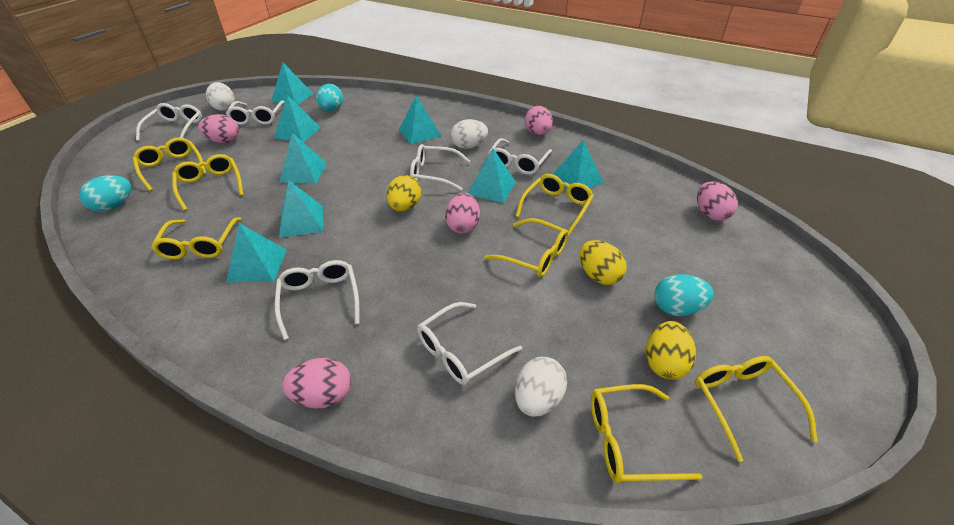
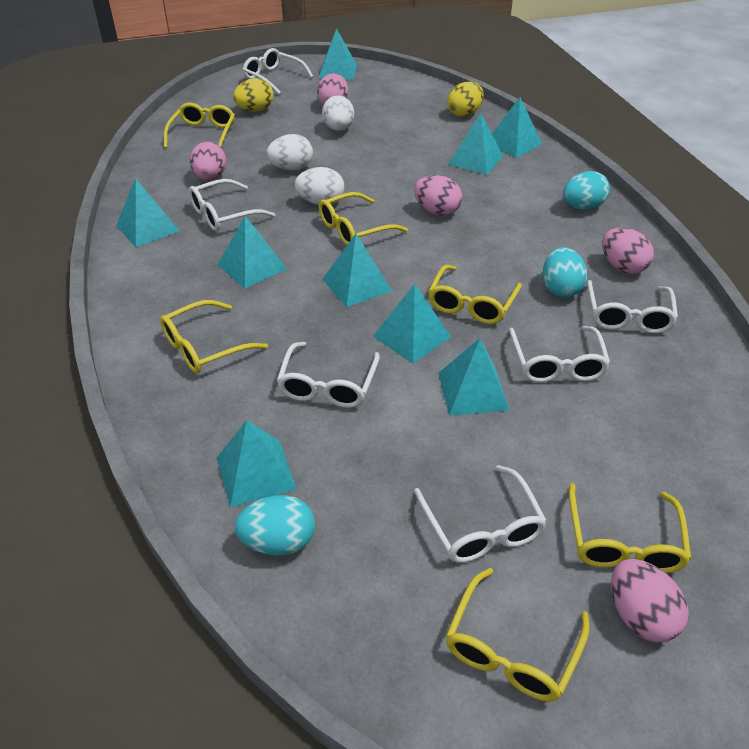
turquoise pyramid: 8 -> 9
yellow egg: 3 -> 2
yellow glasses: 7 -> 6

